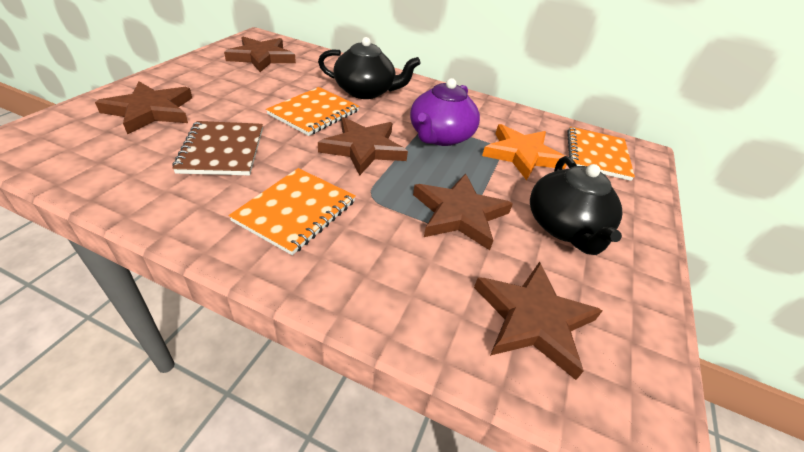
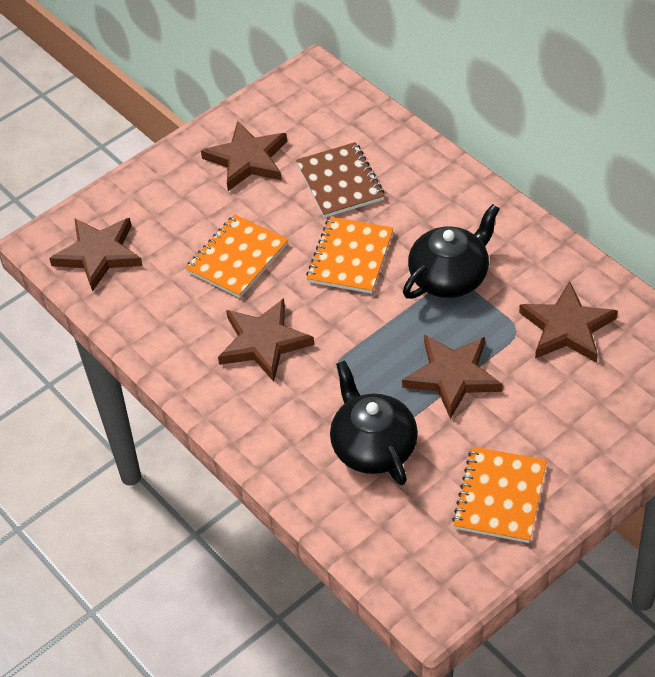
orange star: 1 -> 0
purple teapot: 1 -> 0

